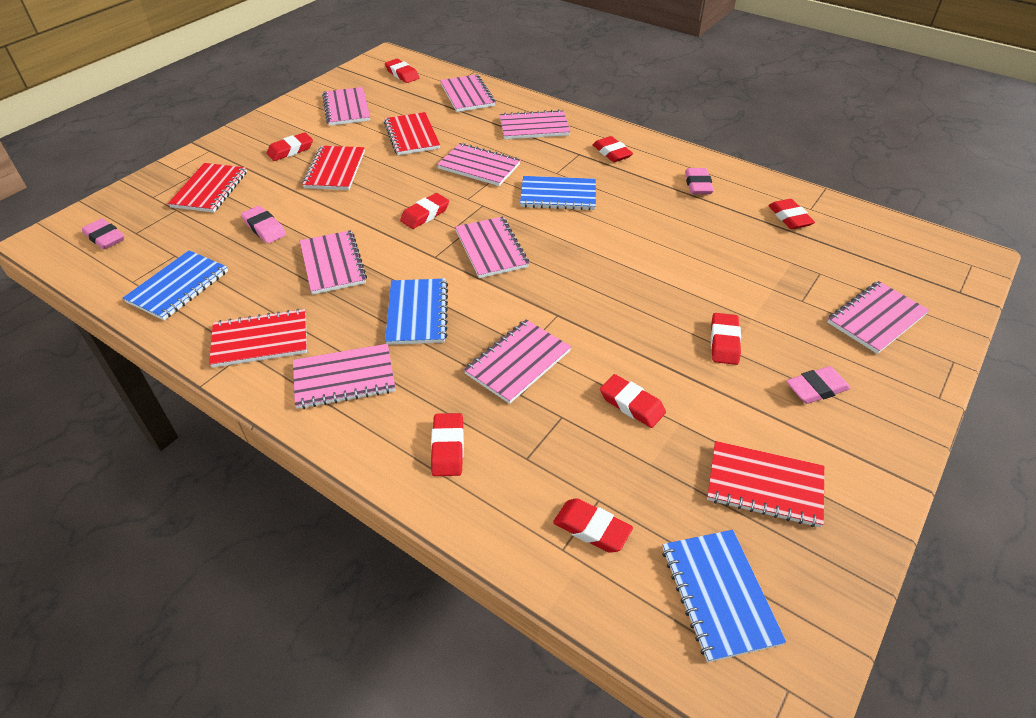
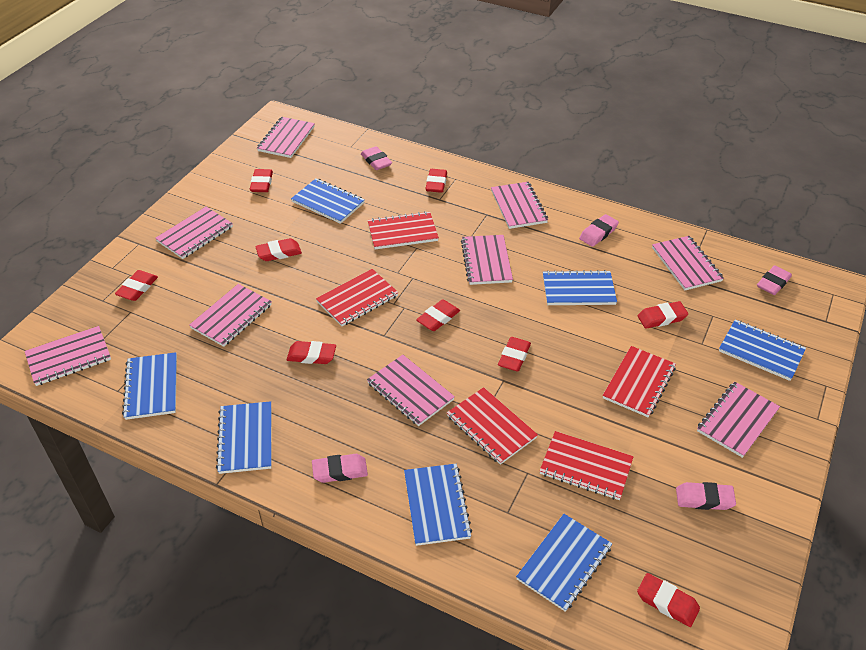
blue notebook: 4 -> 7
pink eraser: 4 -> 5

